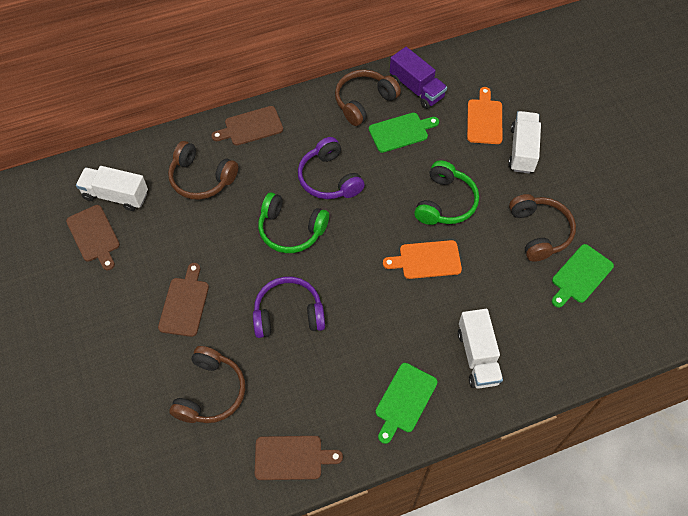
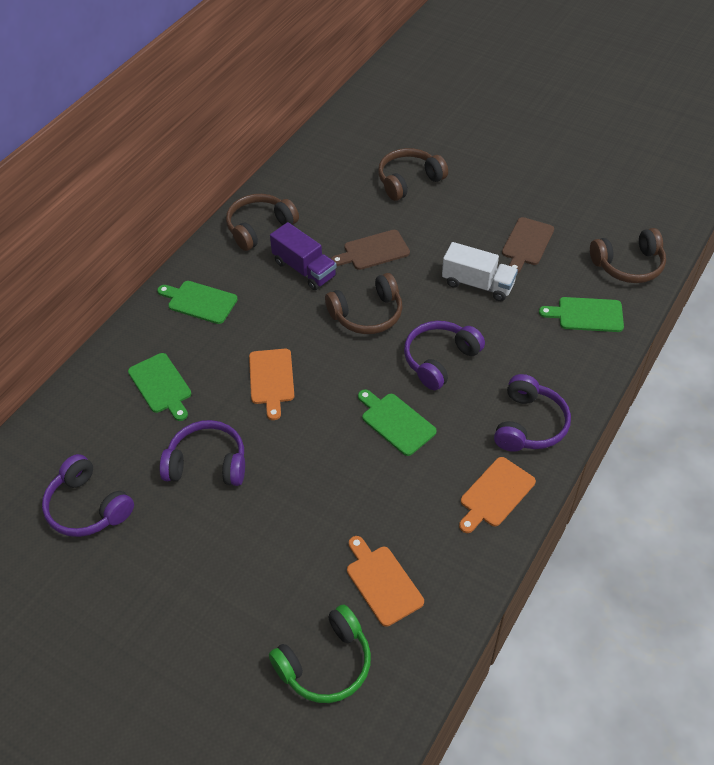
brown cutting board: 4 -> 2
green cutting board: 3 -> 4
green headphones: 2 -> 1
orange cutting board: 2 -> 3
purple headphones: 2 -> 4
white truck: 3 -> 1

